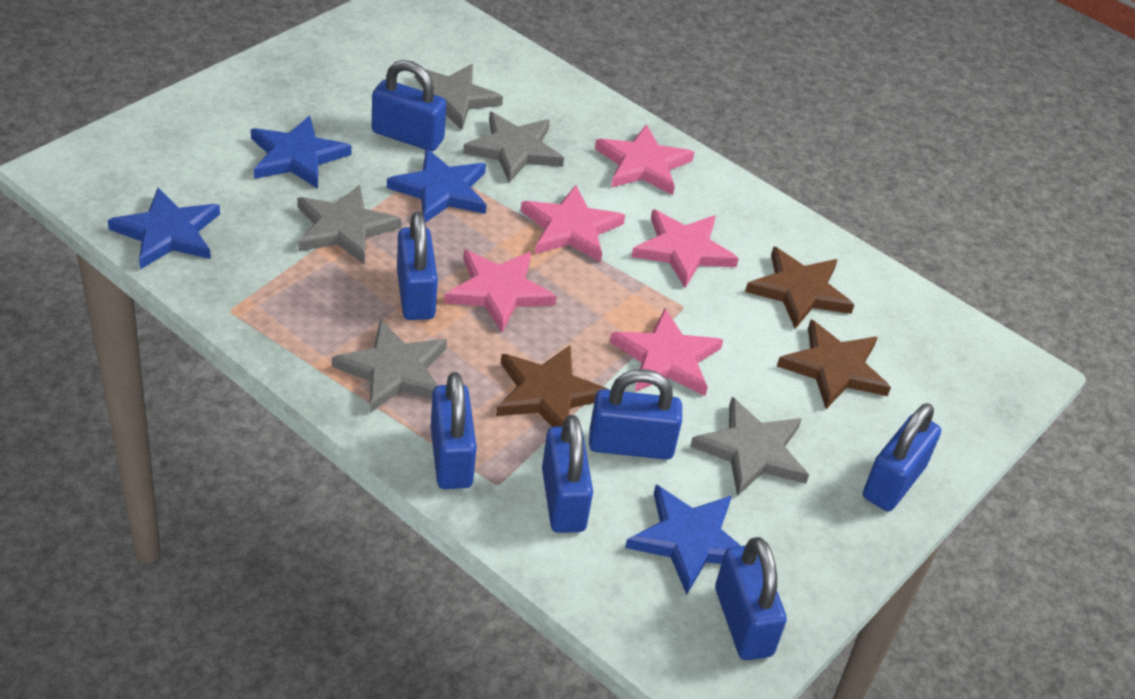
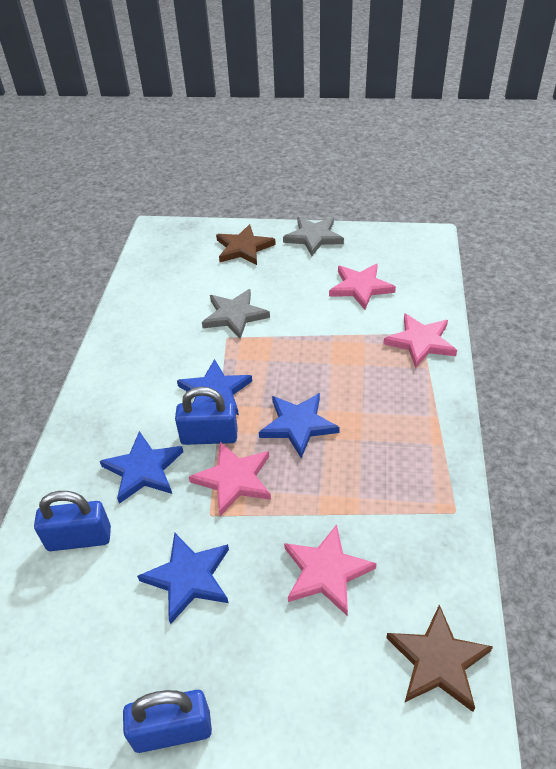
blue padlock: 7 -> 3
brown star: 3 -> 2
grey star: 5 -> 2
pink star: 5 -> 4

